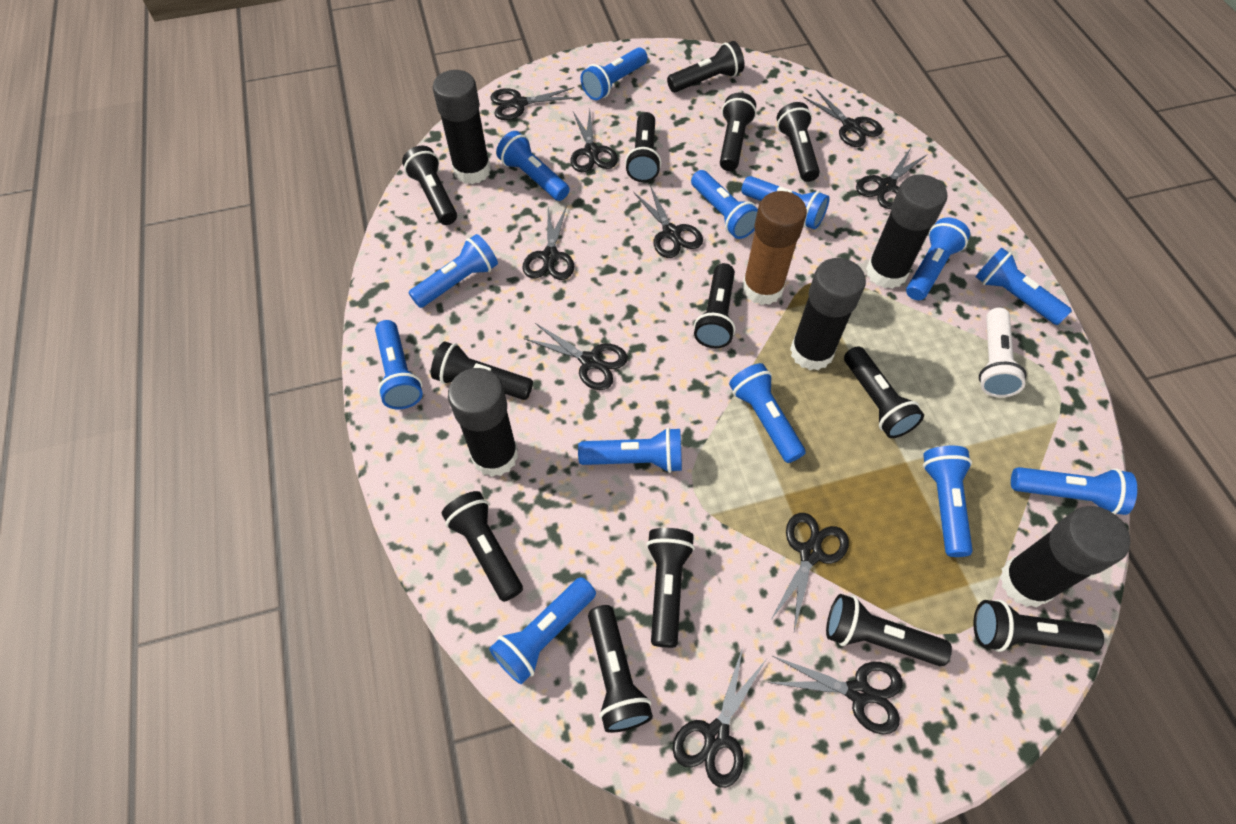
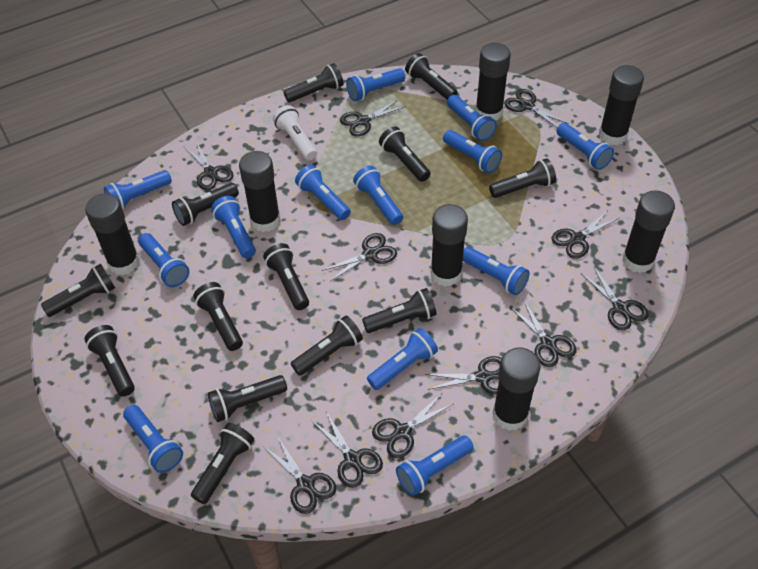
black glue stick: 5 -> 7
black scissors: 10 -> 11
brown glue stick: 1 -> 0

